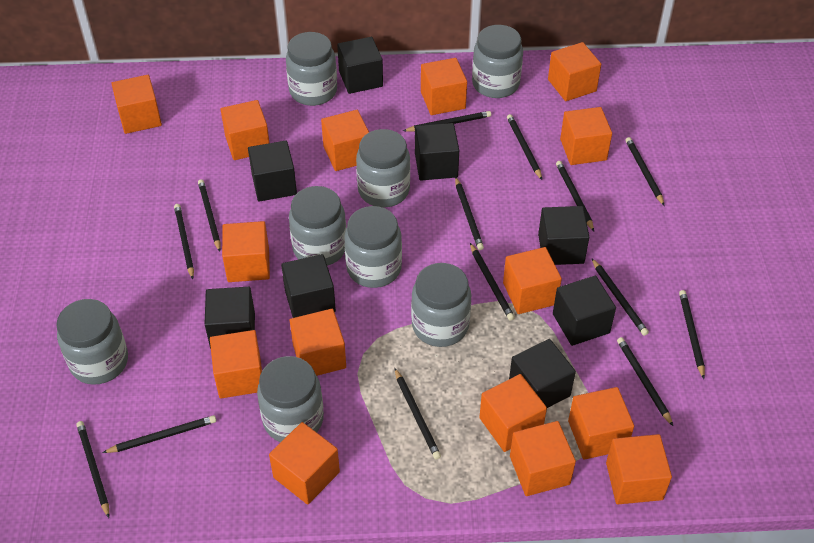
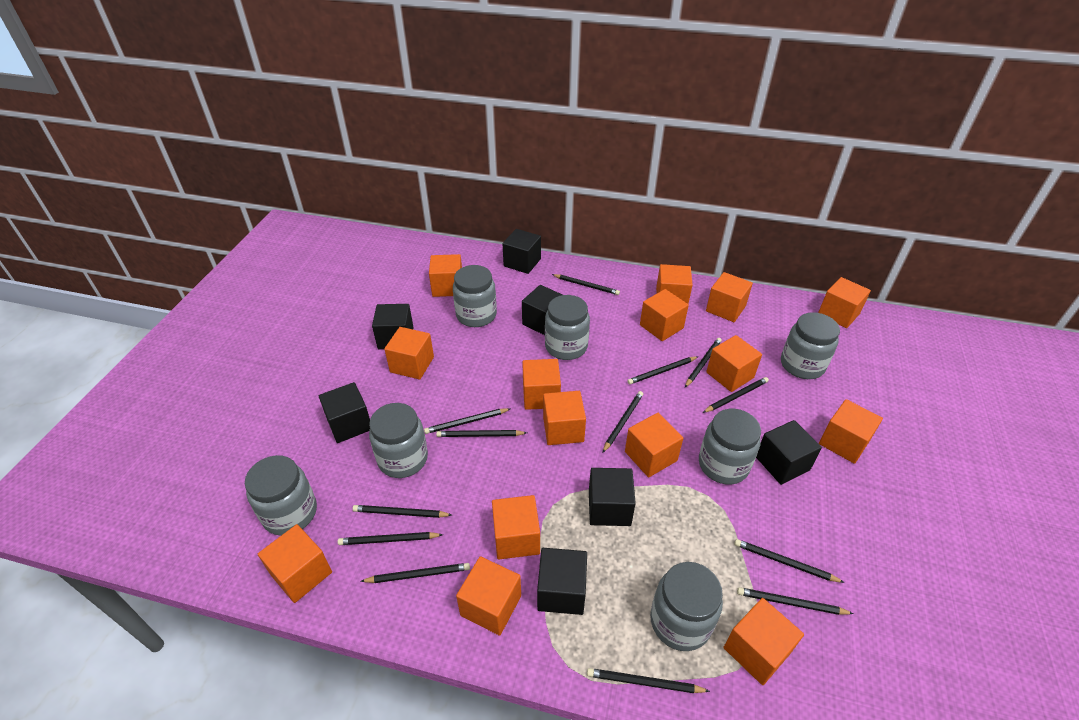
black cube: 8 -> 7
black pencil: 14 -> 13
grey jar: 8 -> 7

